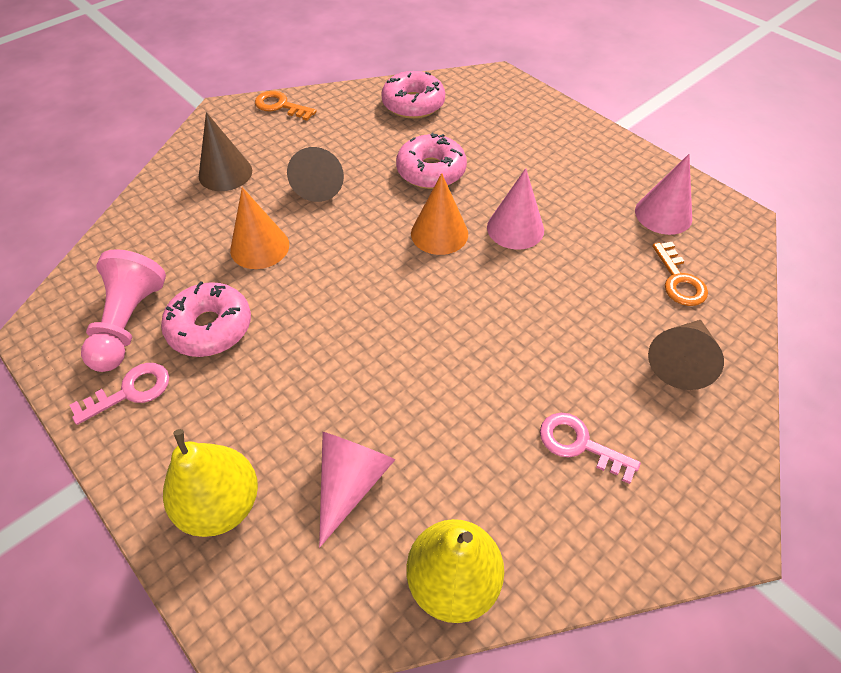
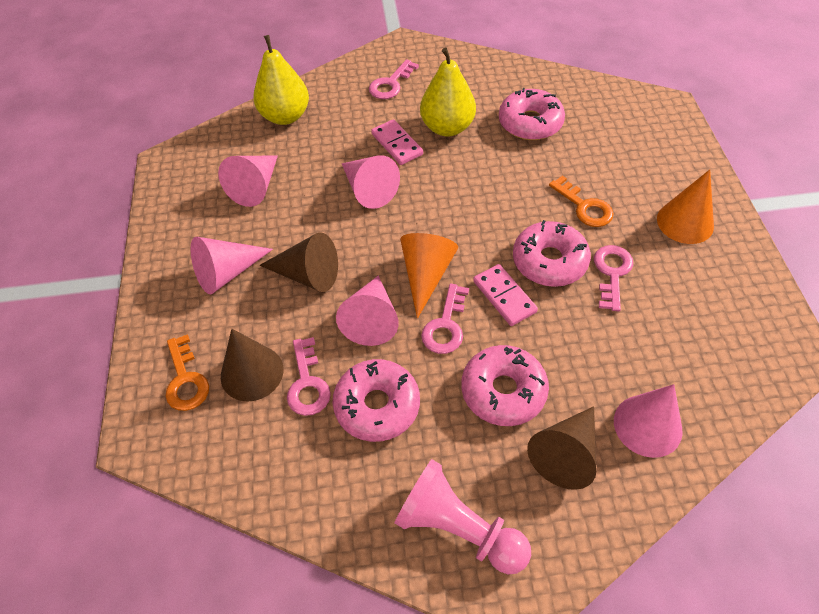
pink cone: 3 -> 5
pink domino: 0 -> 2
pink donut: 3 -> 4
pink key: 2 -> 4

